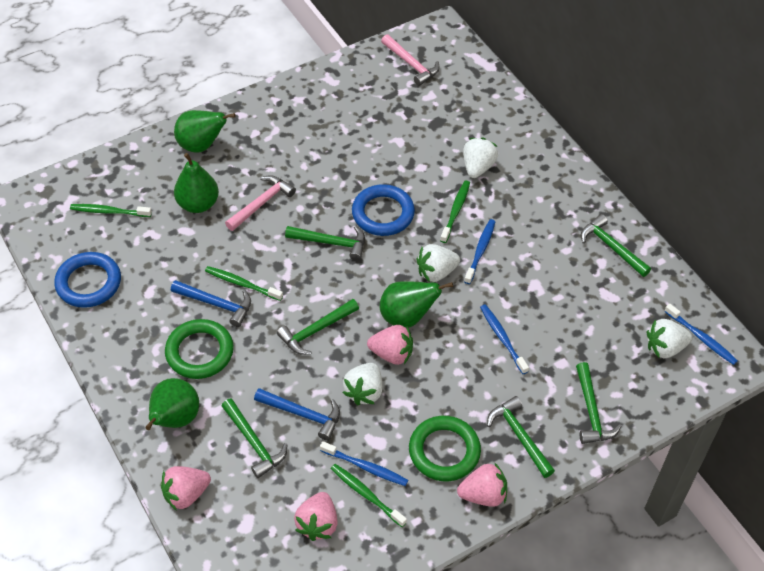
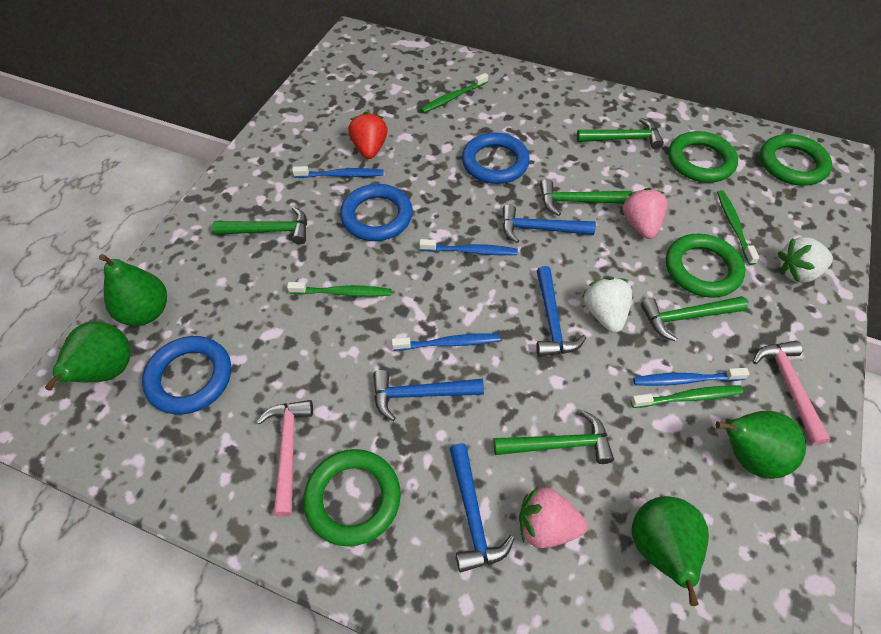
blue hammer: 2 -> 4
blue ring: 2 -> 3
green hammer: 6 -> 5
green ring: 2 -> 4
pink strawberry: 4 -> 2
red strawberry: 0 -> 1
white strawberry: 4 -> 2

